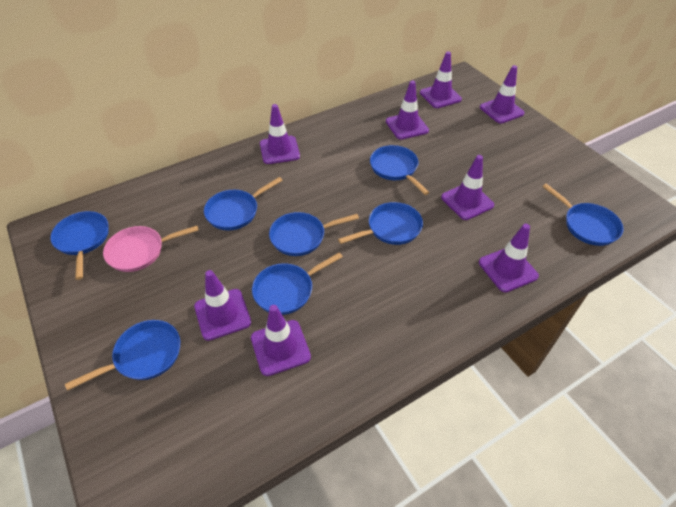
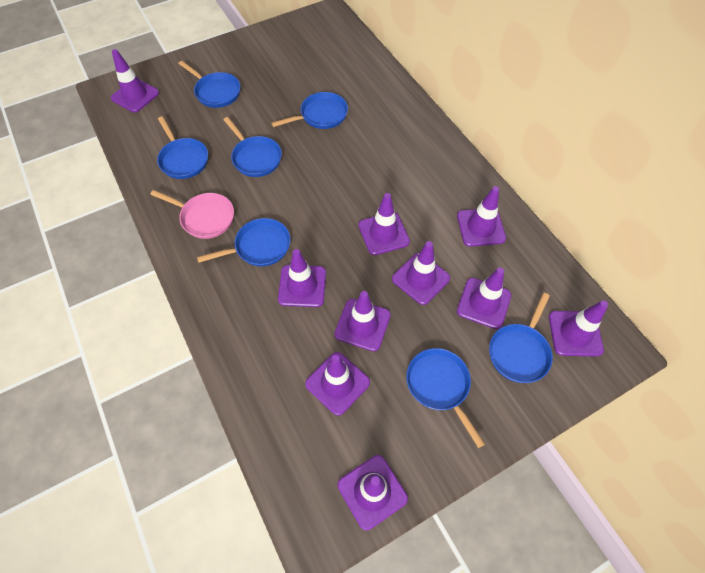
blue pan: 8 -> 7
purple traffic cone: 8 -> 10

